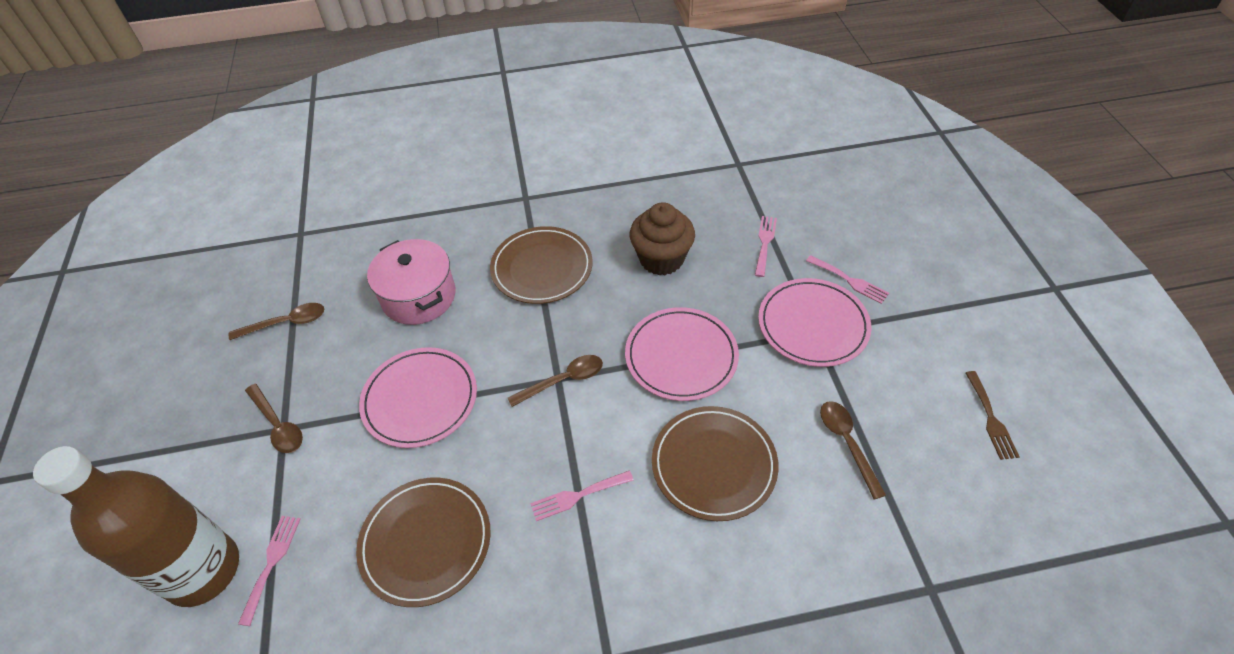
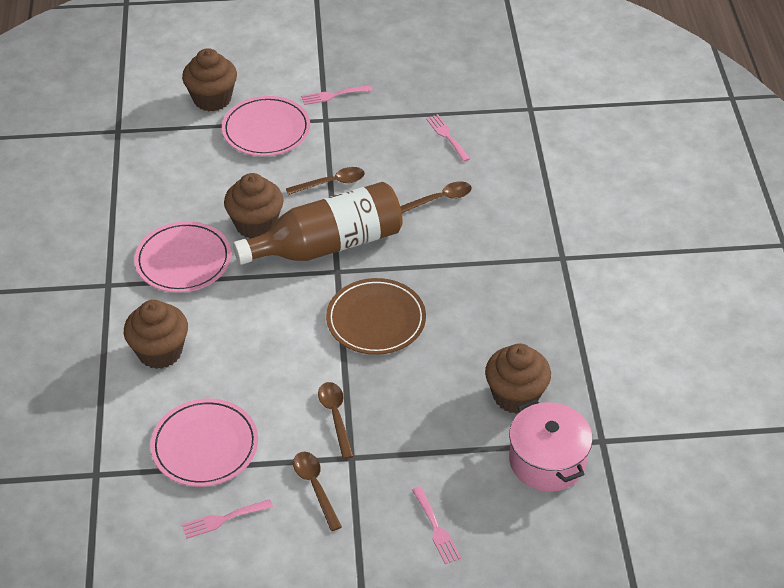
brown cupcake: 1 -> 4
brown fork: 1 -> 0
brown plate: 3 -> 1

